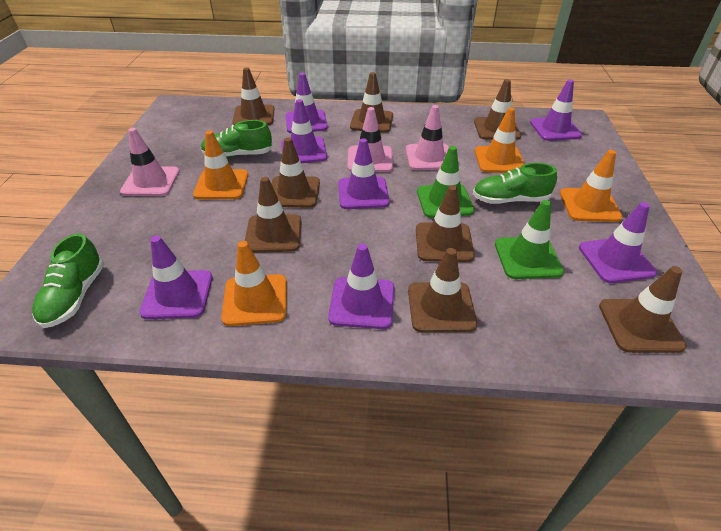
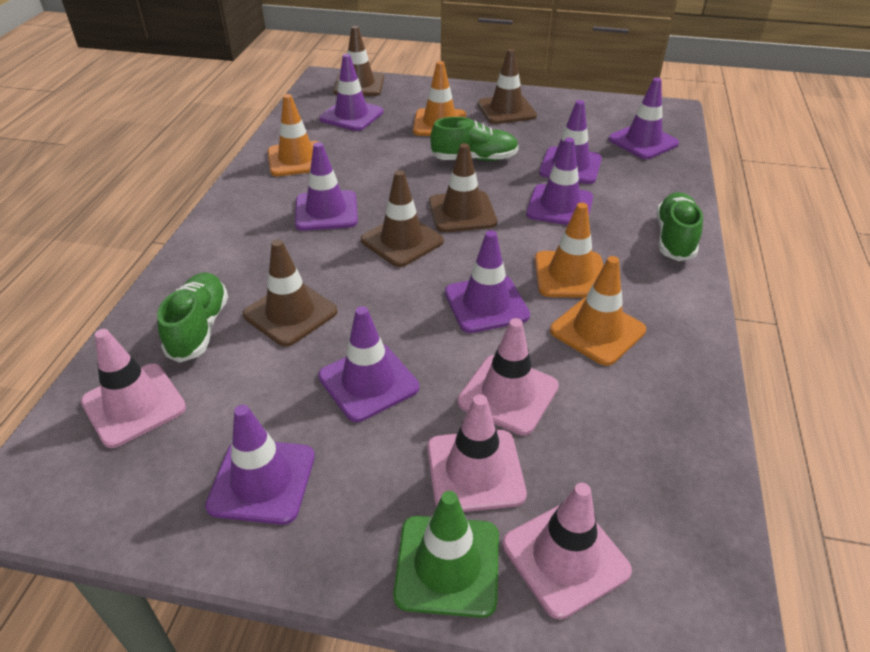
brown traffic cone: 8 -> 5
green traffic cone: 2 -> 1
pink traffic cone: 3 -> 4
purple traffic cone: 7 -> 8

